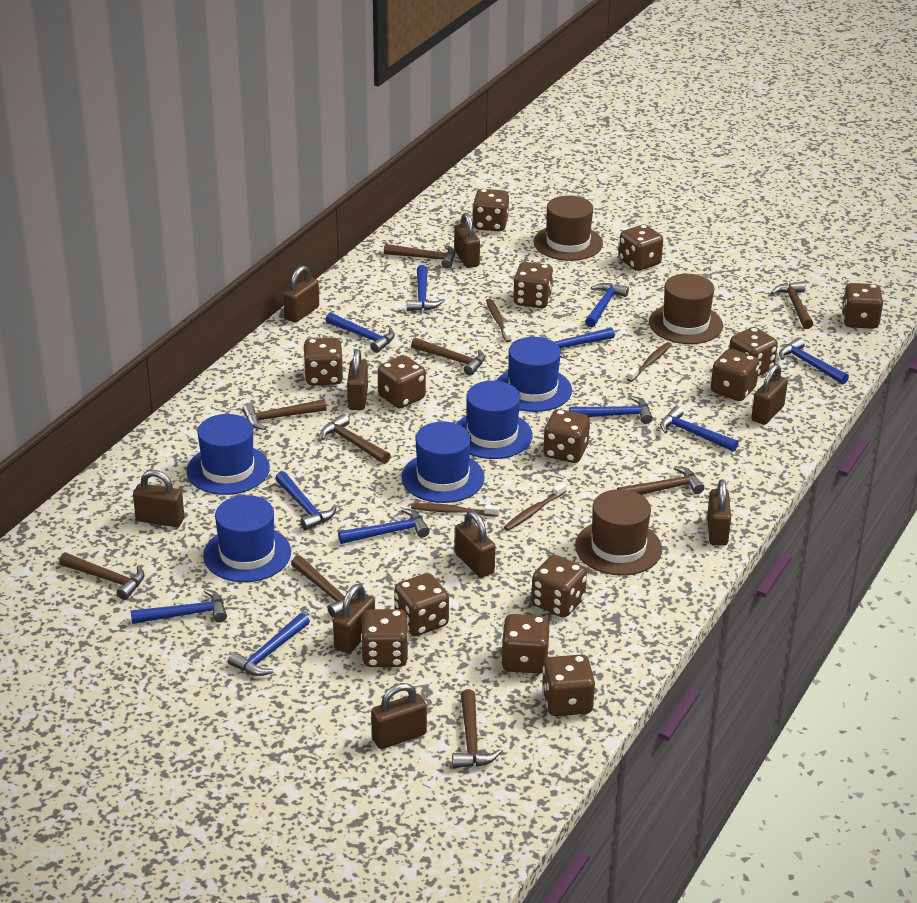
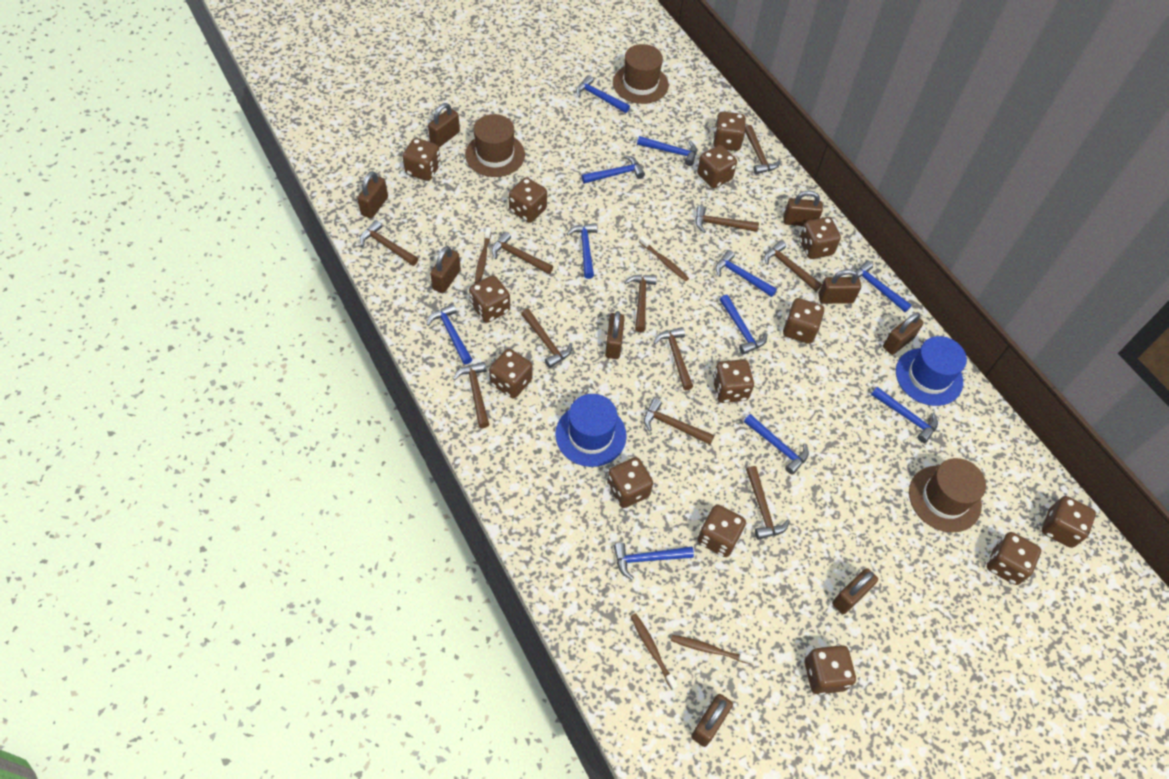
blue hat: 5 -> 2
brown hammer: 9 -> 11

